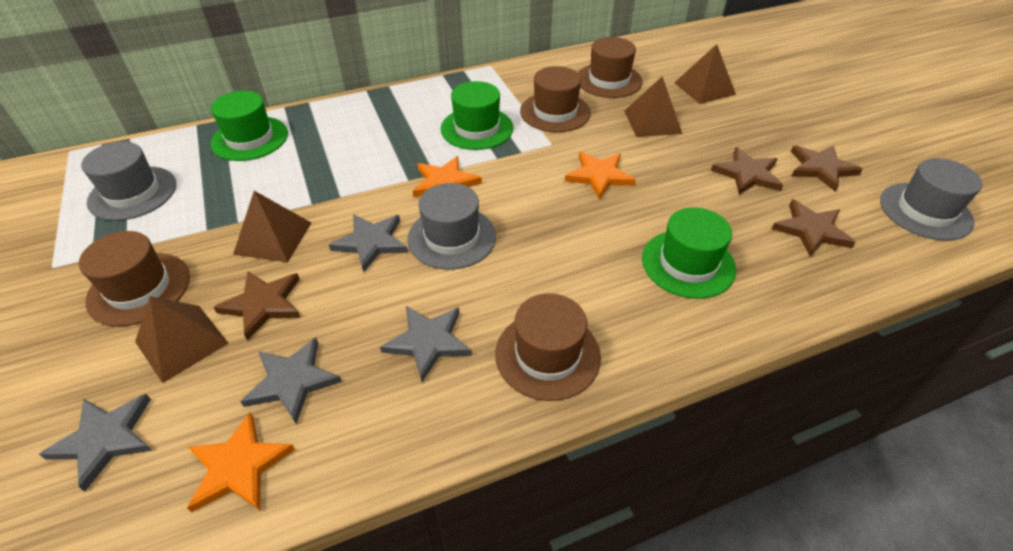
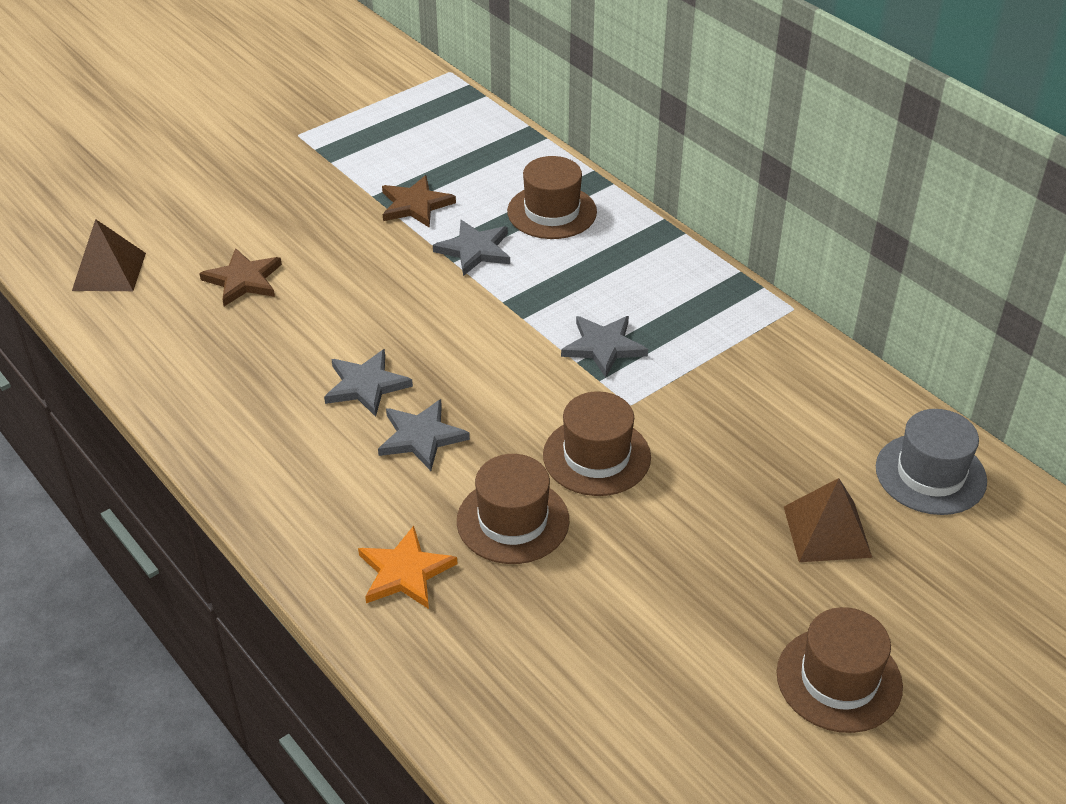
brown pyramid: 4 -> 2
brown star: 4 -> 2
green hat: 3 -> 0
grey hat: 3 -> 1
orange star: 3 -> 1

